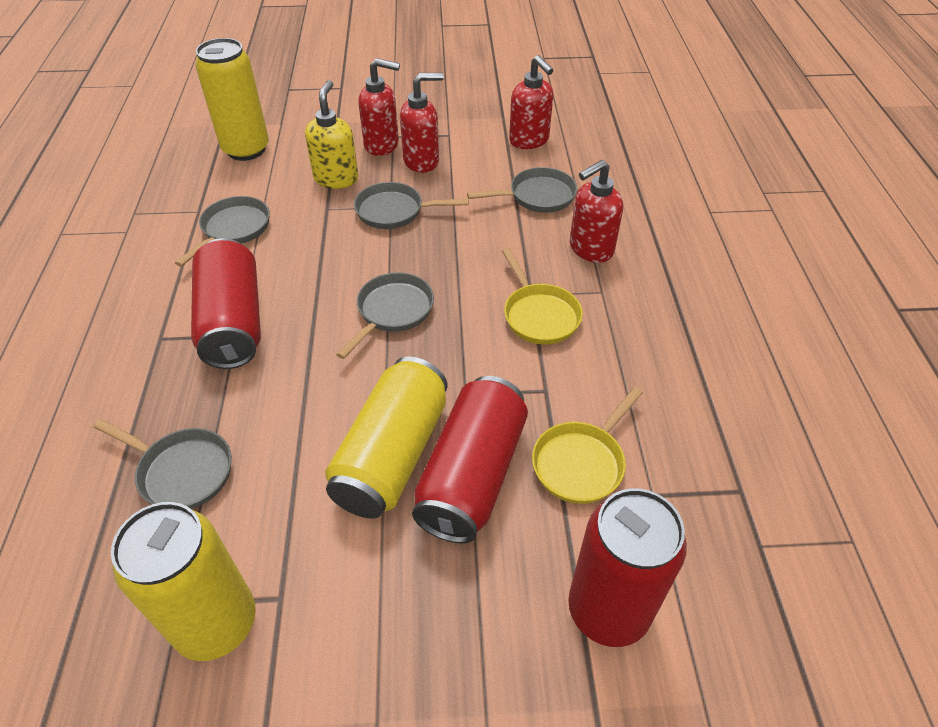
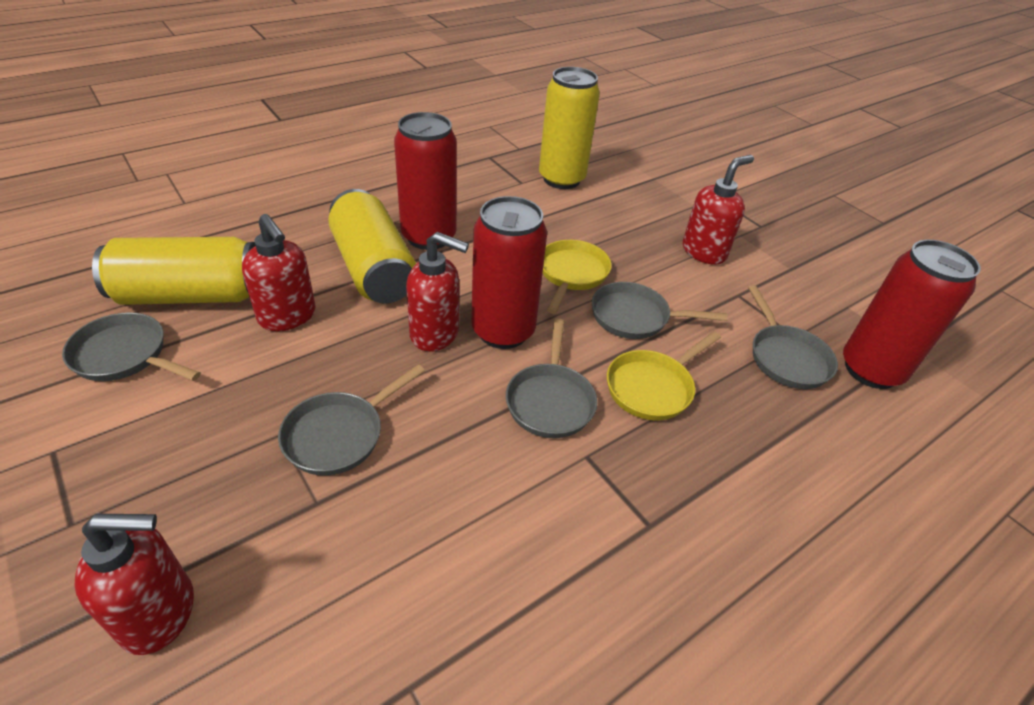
yellow soap dispenser: 1 -> 0

